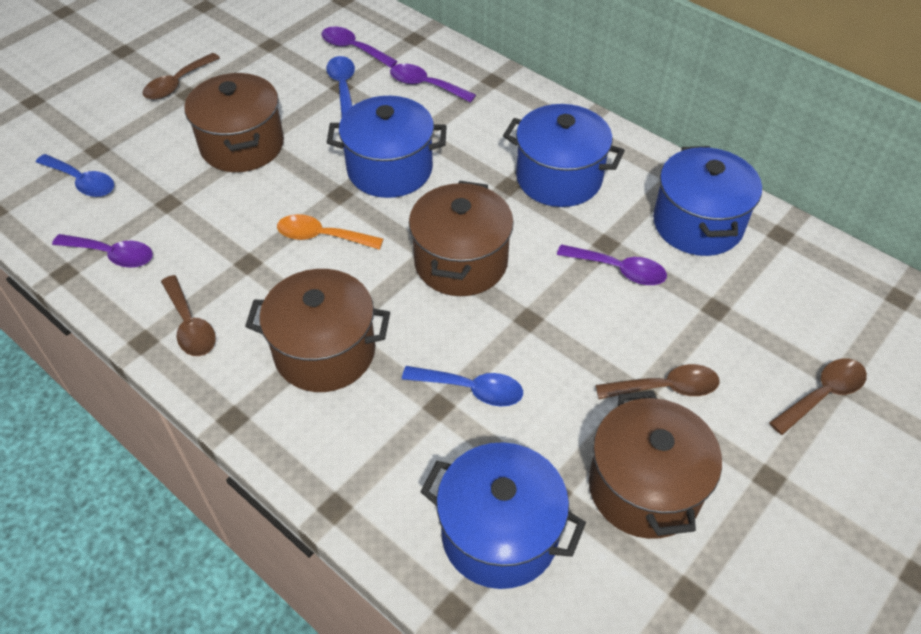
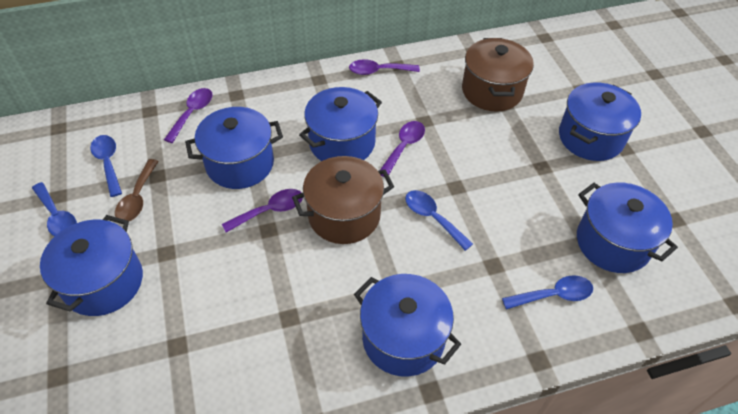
blue pot: 4 -> 6
blue spoon: 3 -> 4
brown pot: 4 -> 2
brown spoon: 4 -> 1
orange spoon: 1 -> 0

